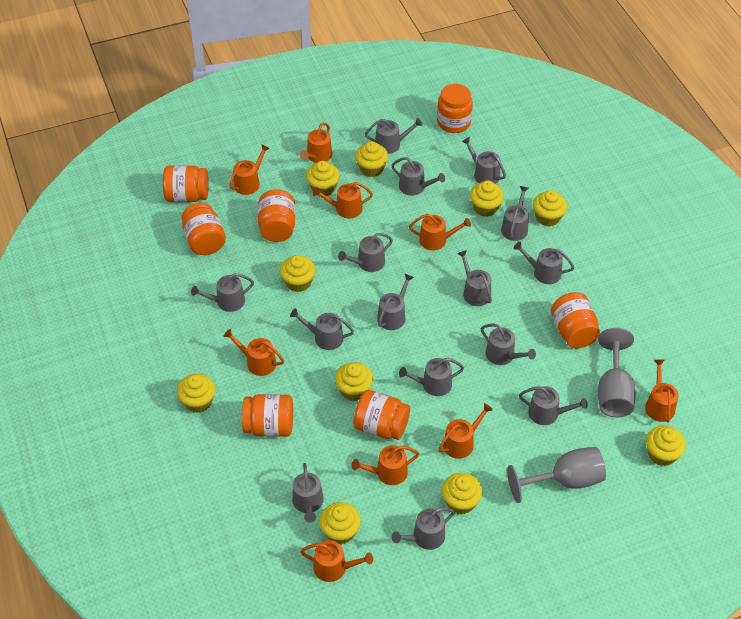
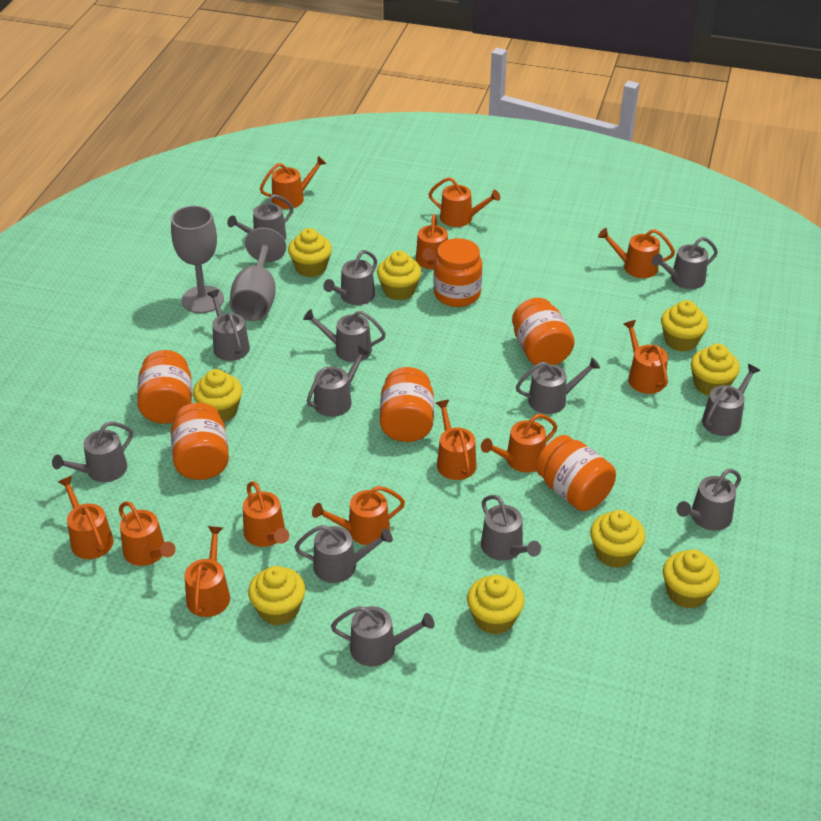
grey watering can: 15 -> 13
orange jar: 7 -> 6
orange watering can: 9 -> 12
yellow cupcake: 10 -> 9

